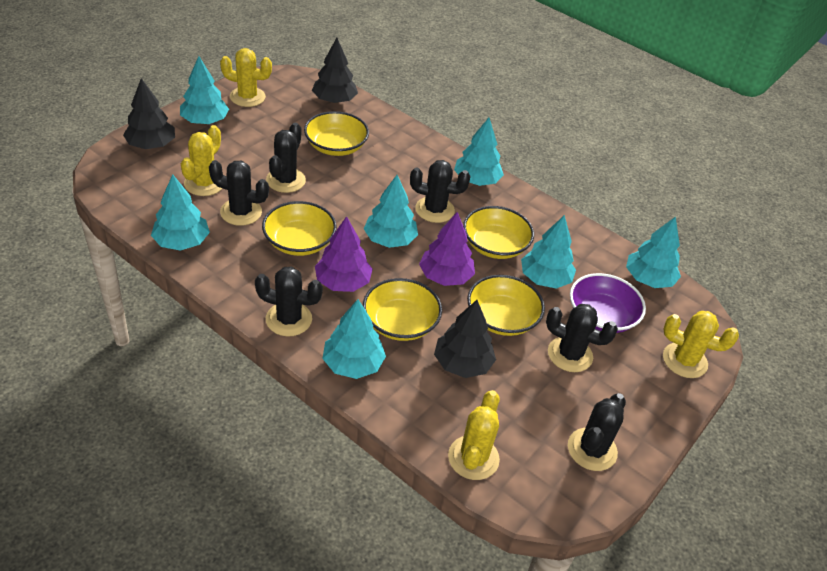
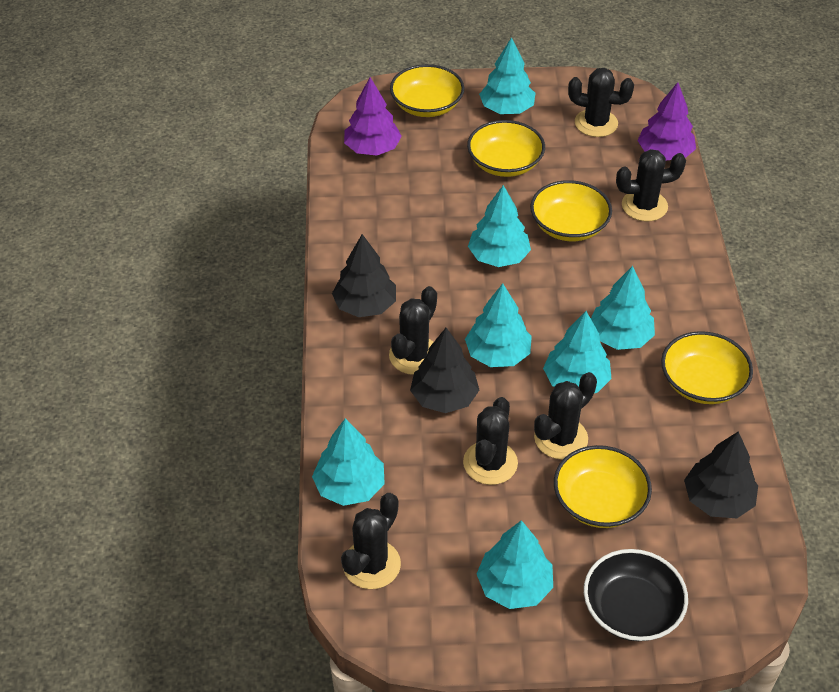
black bowl: 0 -> 1
purple bowl: 1 -> 0
yellow cactus: 4 -> 0

